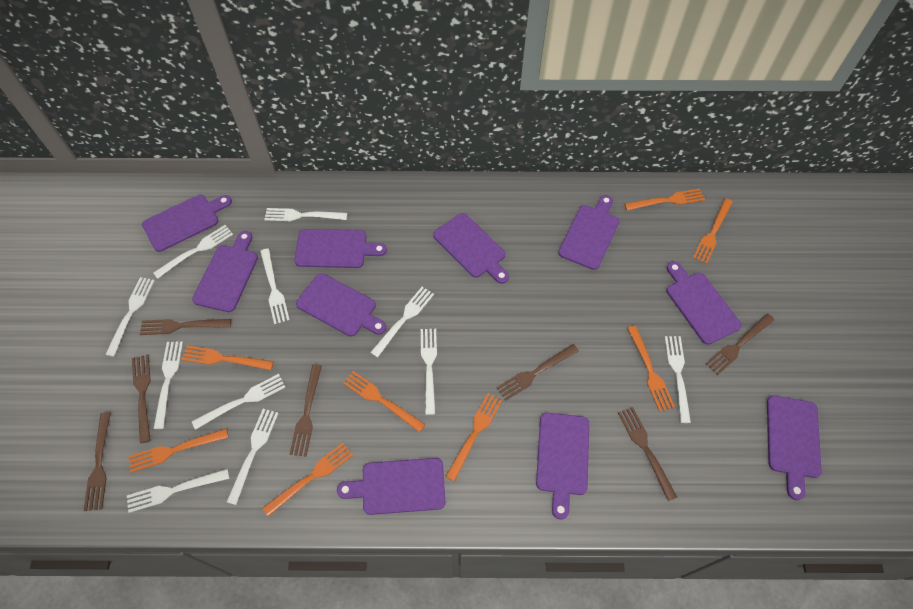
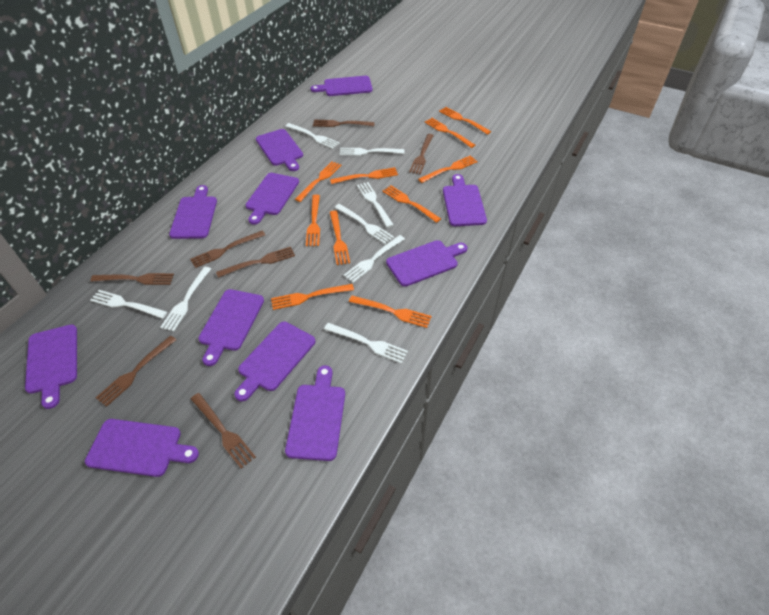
orange fork: 8 -> 10
purple cutting board: 10 -> 11
white fork: 11 -> 8

